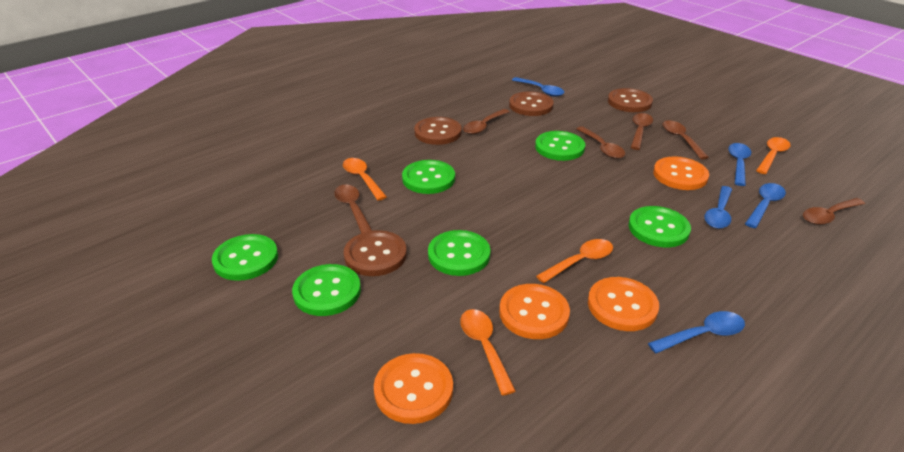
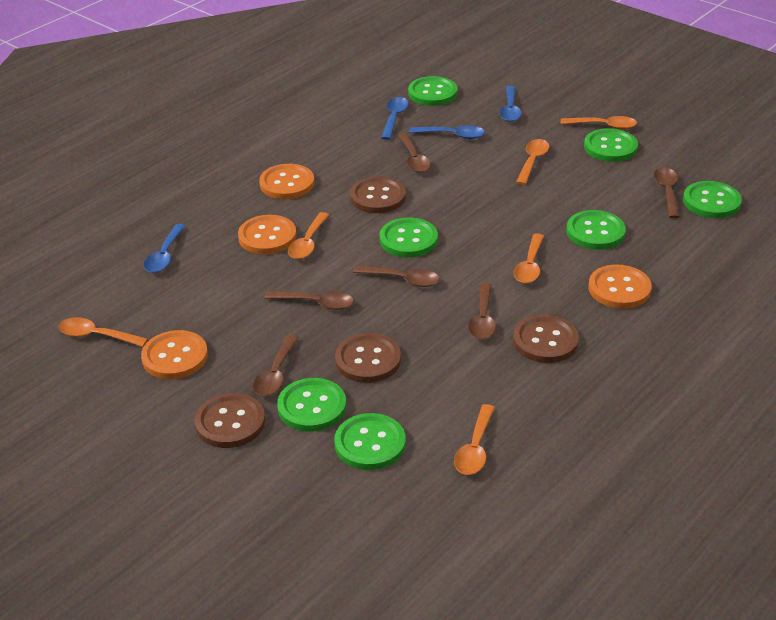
blue spoon: 5 -> 4
green button: 6 -> 7
orange spoon: 4 -> 6

